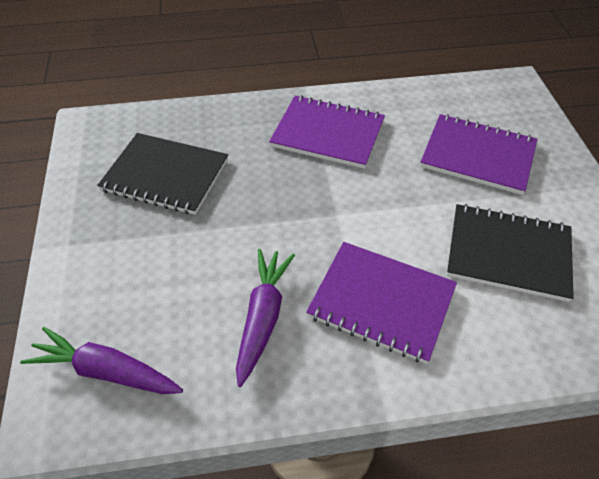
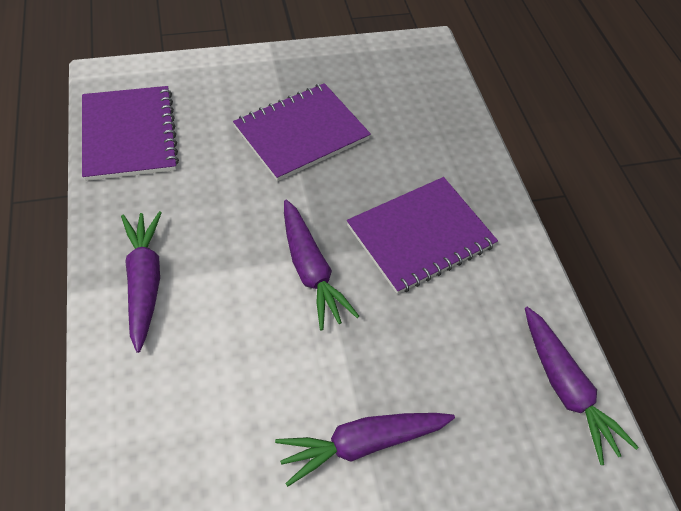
black notebook: 2 -> 0
purple carrot: 2 -> 4

